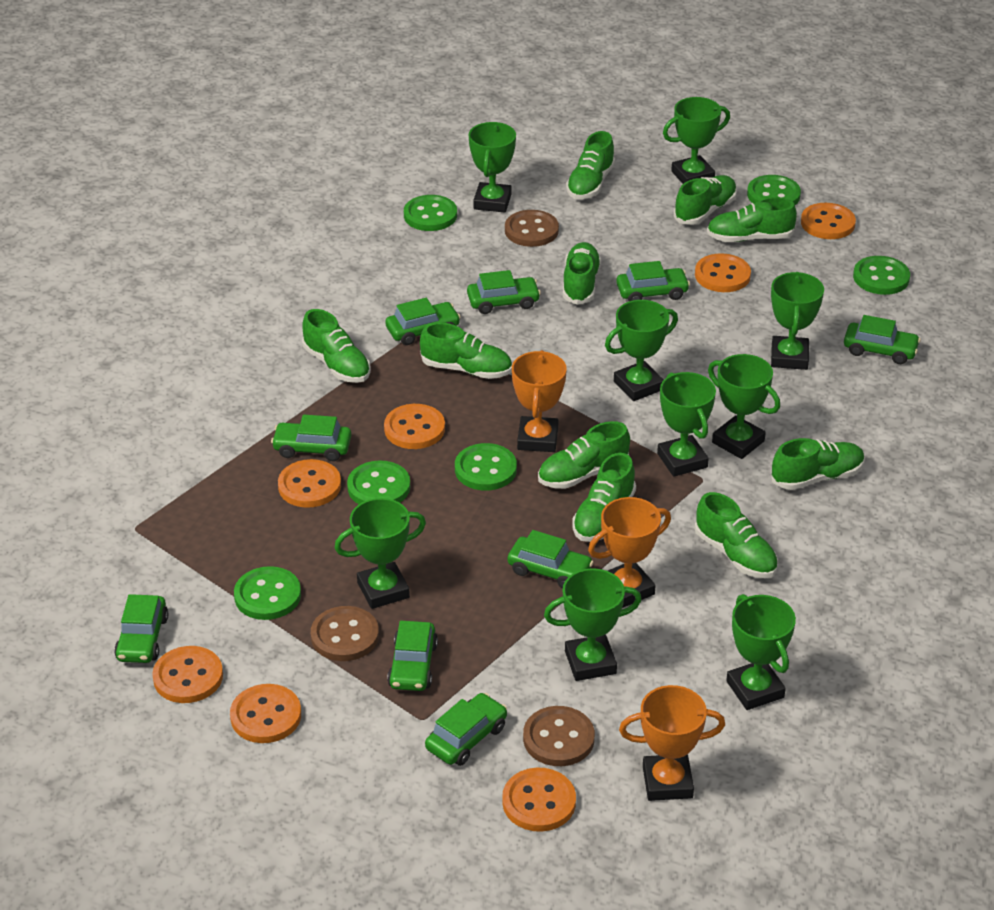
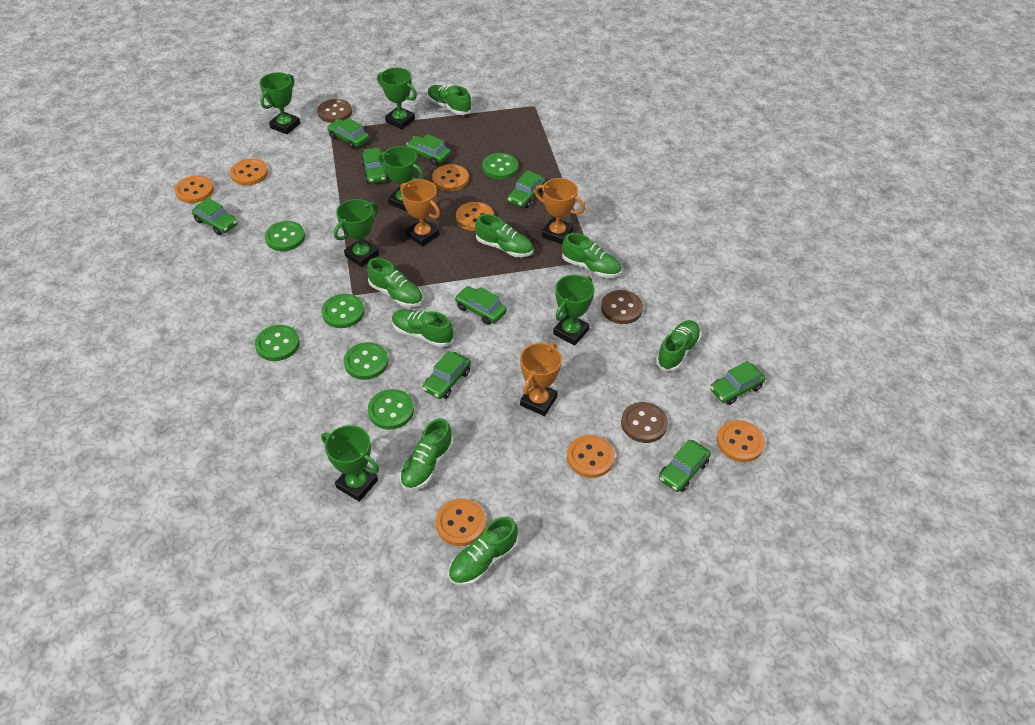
green shoe: 10 -> 8
green trophy: 9 -> 6

